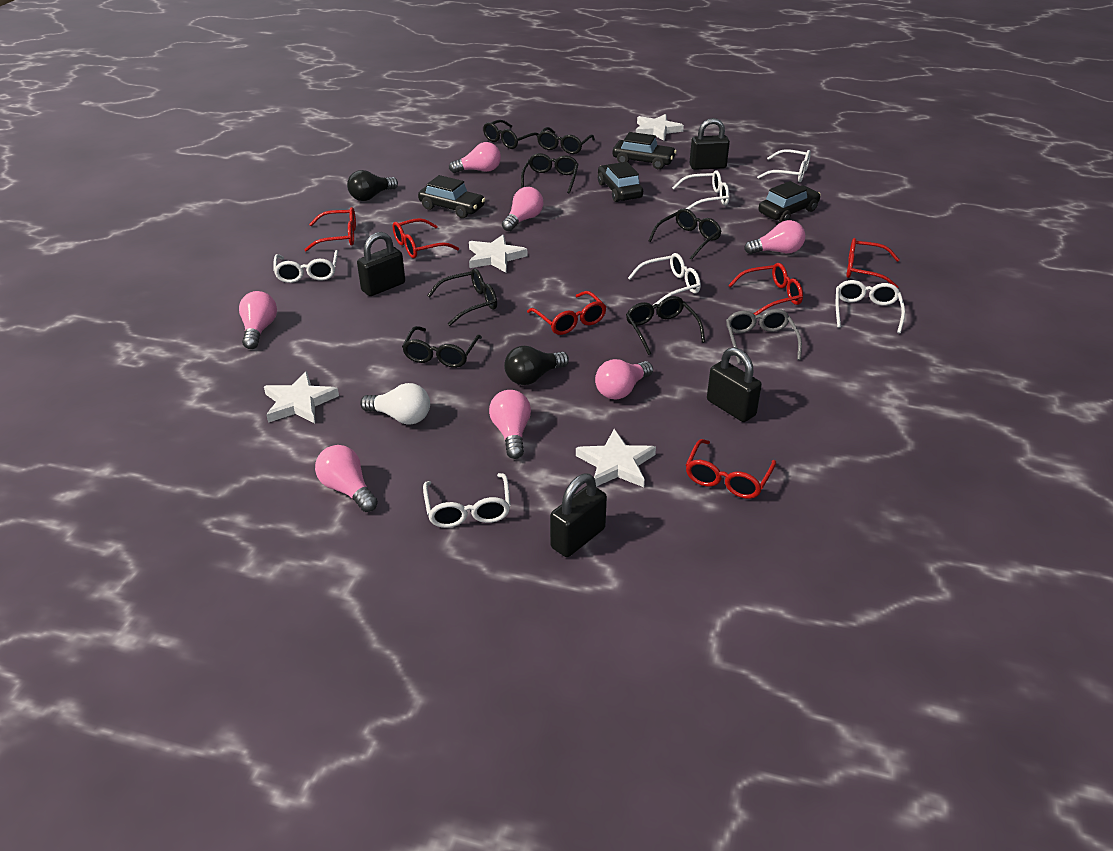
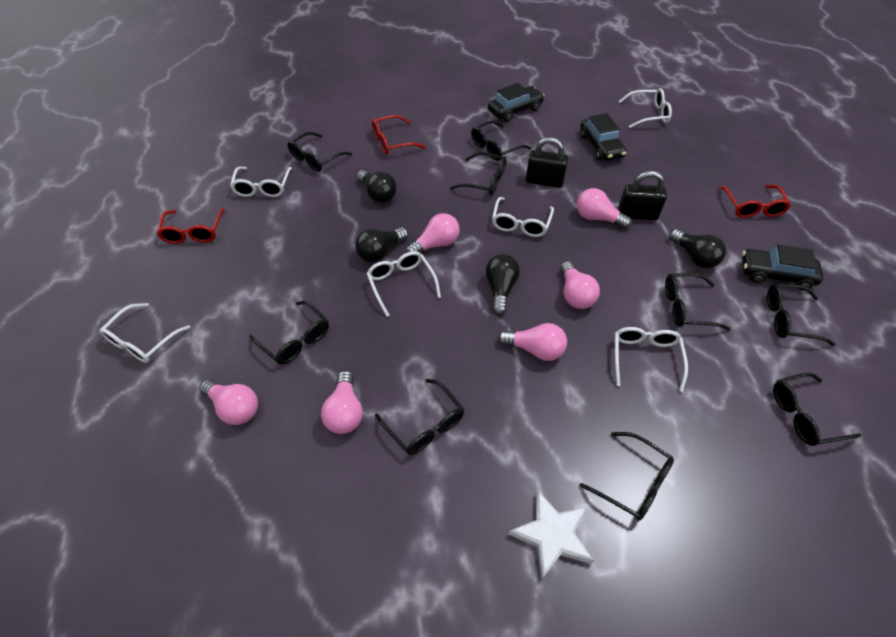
black car: 4 -> 3
black glasses: 7 -> 9
black light bulb: 2 -> 4
black padlock: 4 -> 2
grey glasses: 1 -> 0
pink light bulb: 7 -> 6
red glasses: 6 -> 3
white light bulb: 1 -> 0
white star: 4 -> 1

